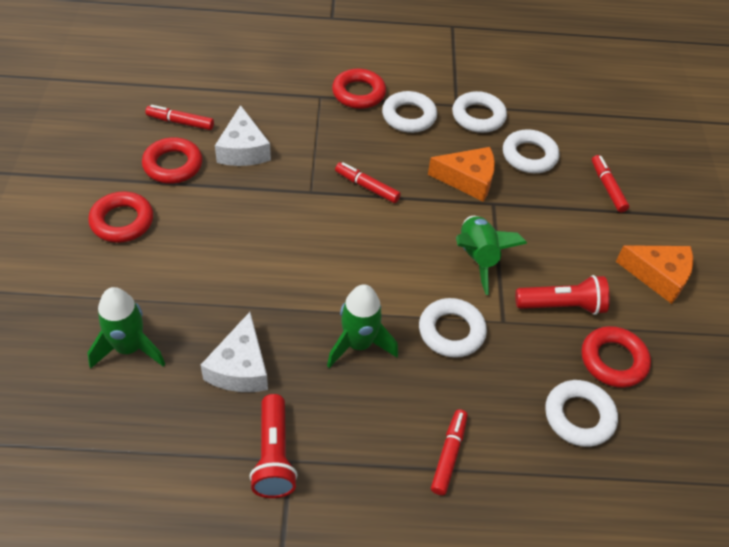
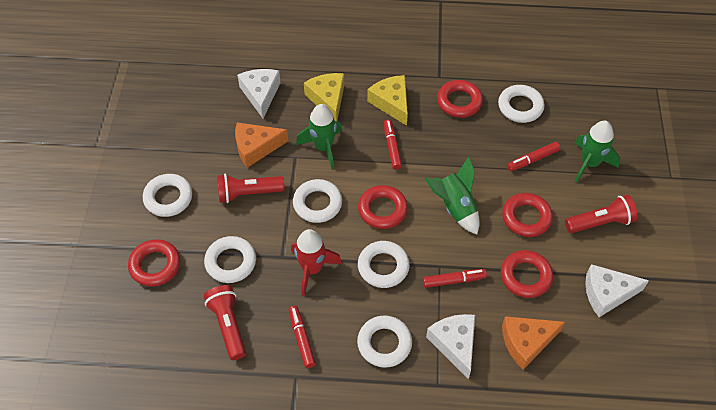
red flashlight: 2 -> 3
red ring: 4 -> 5
red rocket: 0 -> 1
white cheese: 2 -> 3
white ring: 5 -> 6
yellow cheese: 0 -> 2

